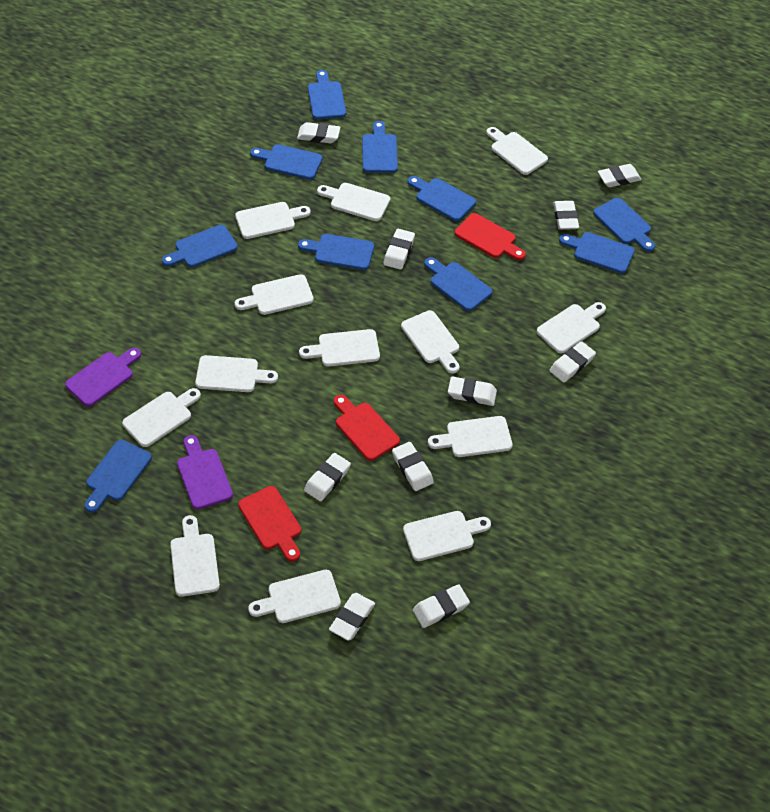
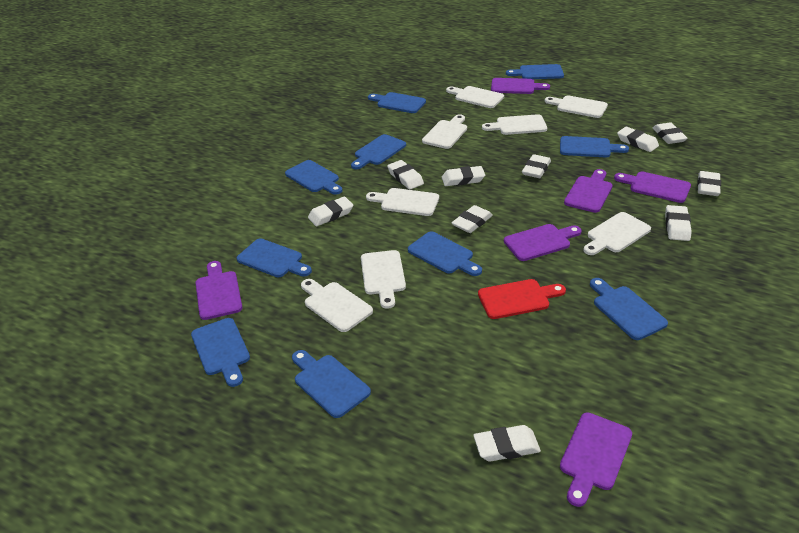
purple cutting board: 2 -> 6
red cutting board: 3 -> 1
white cutting board: 13 -> 8

